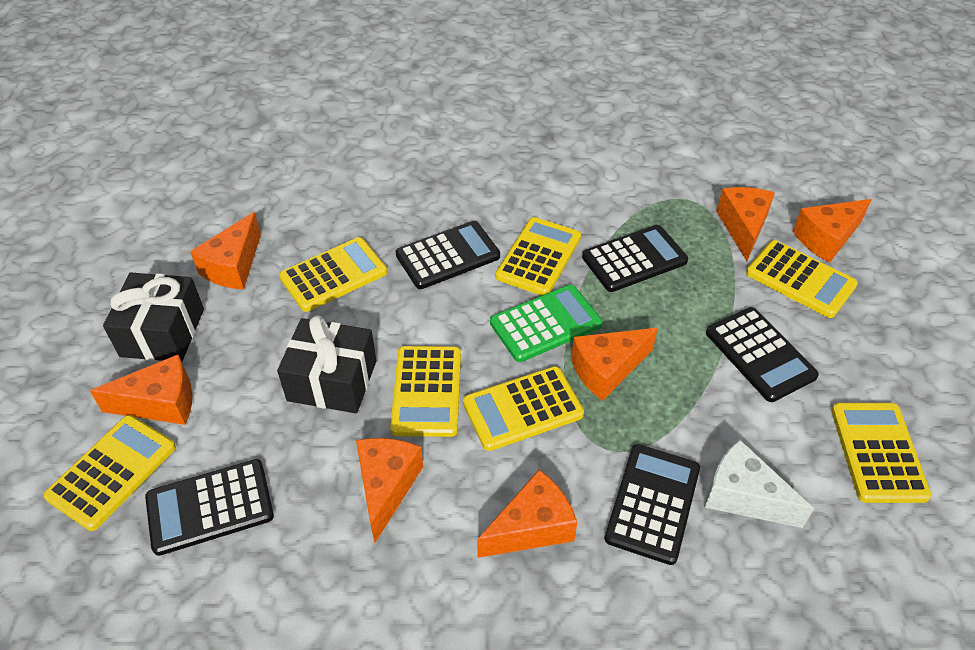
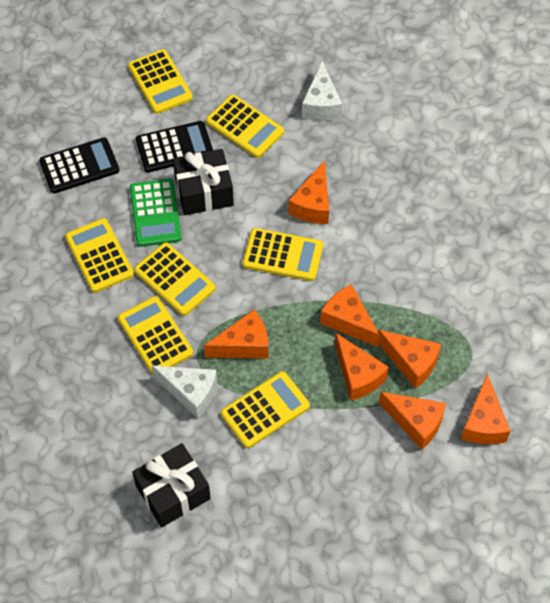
black calculator: 5 -> 2
white cheese: 1 -> 2

